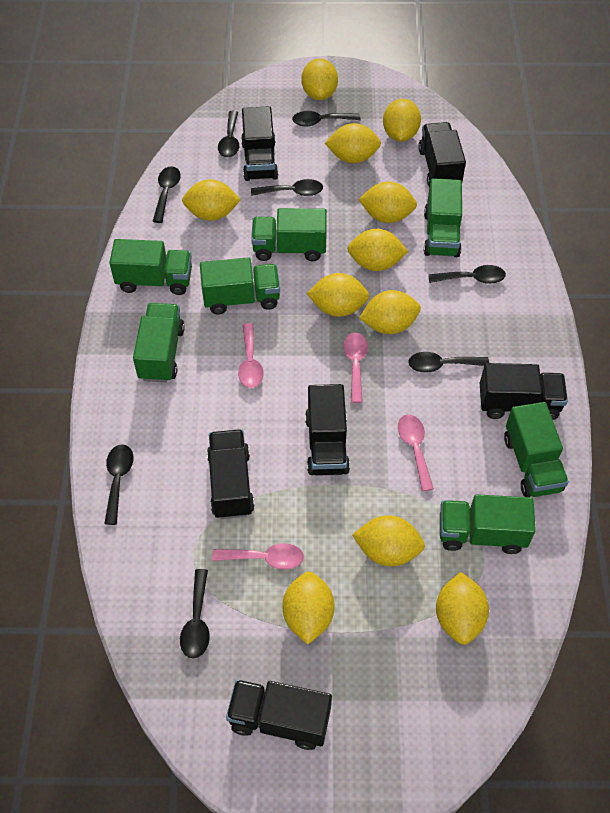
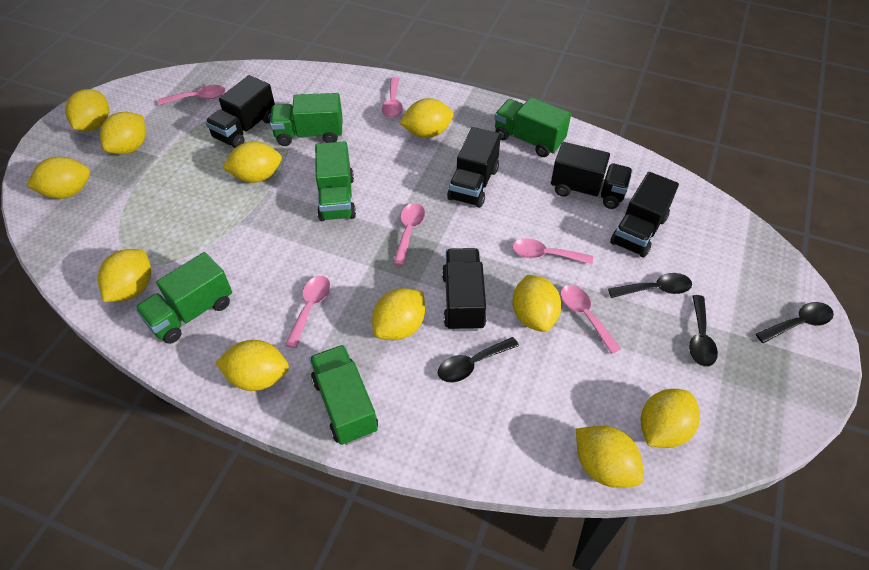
black spoon: 8 -> 4
black truck: 6 -> 5
green truck: 7 -> 5
pink spoon: 4 -> 6

